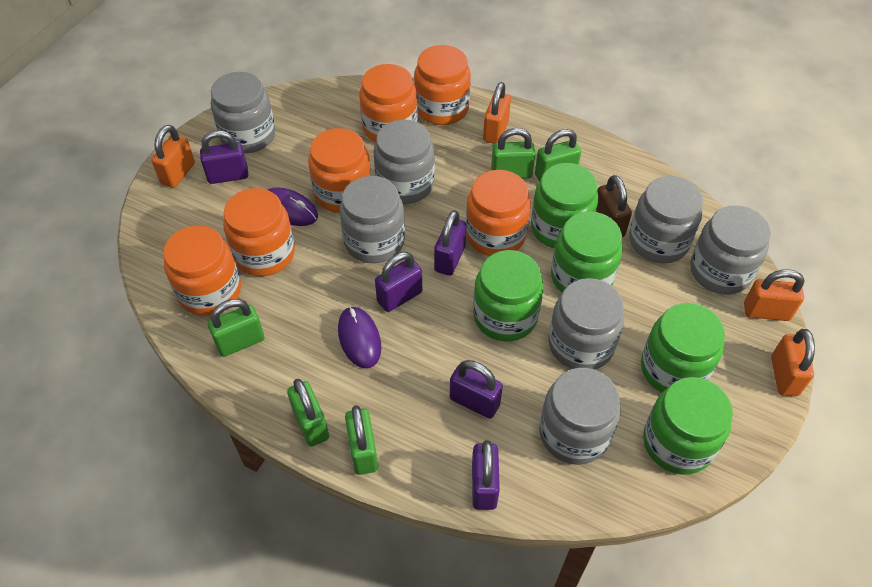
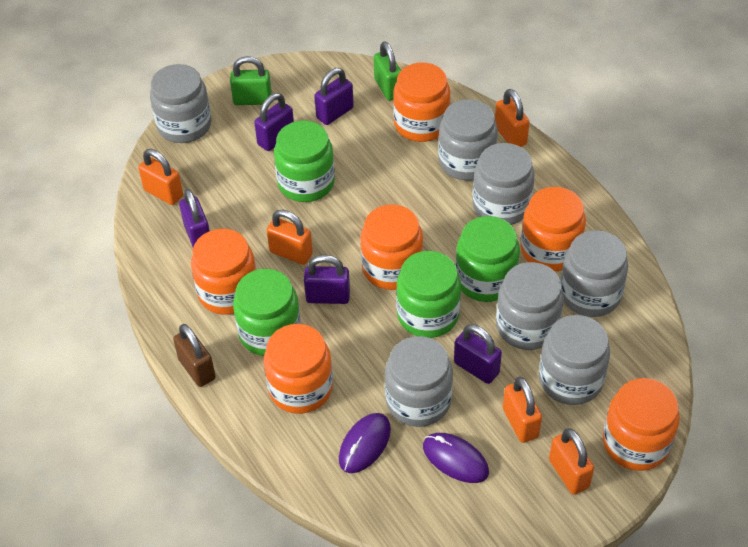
green jar: 5 -> 4
green padlock: 5 -> 2
orange padlock: 4 -> 5

